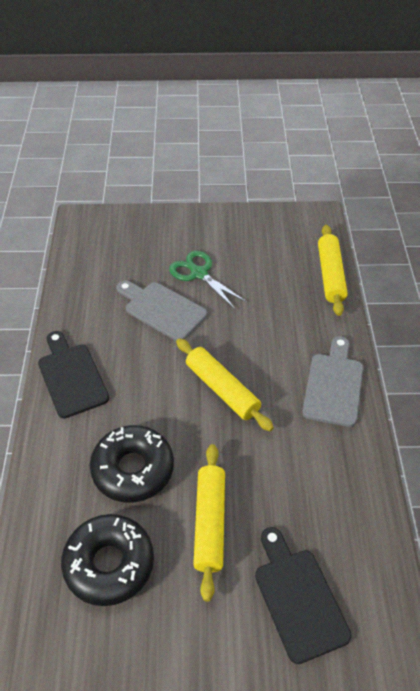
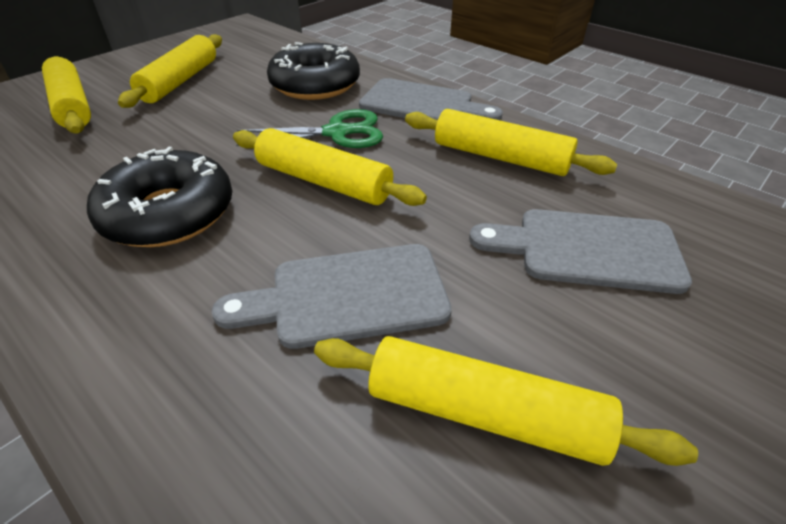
black cutting board: 2 -> 0
grey cutting board: 2 -> 3
yellow rolling pin: 3 -> 5

